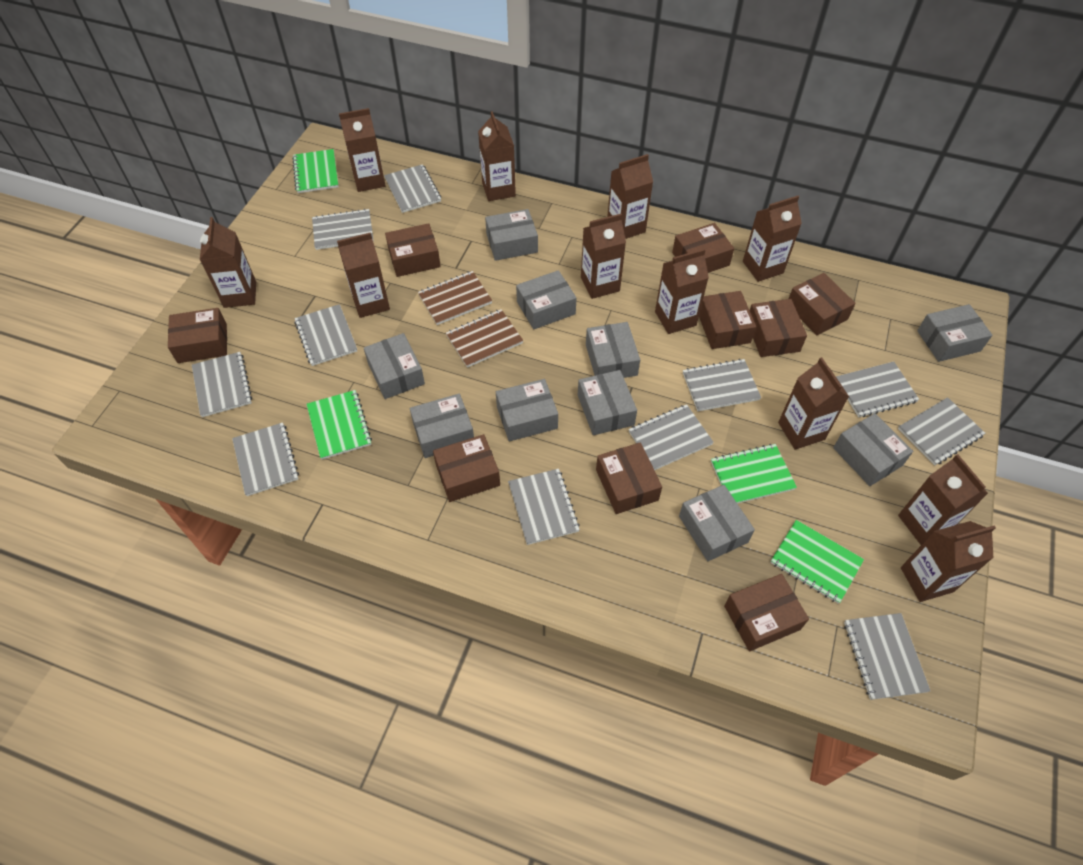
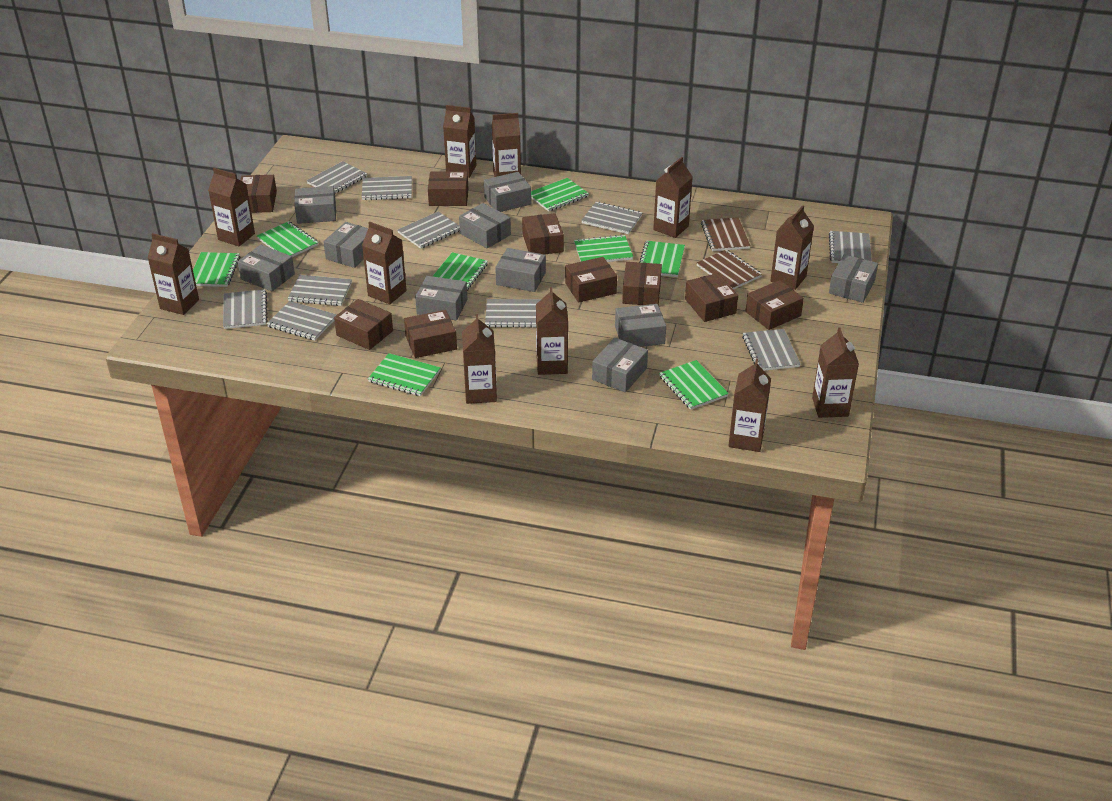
green notebook: 4 -> 8
grey notebook: 11 -> 10

